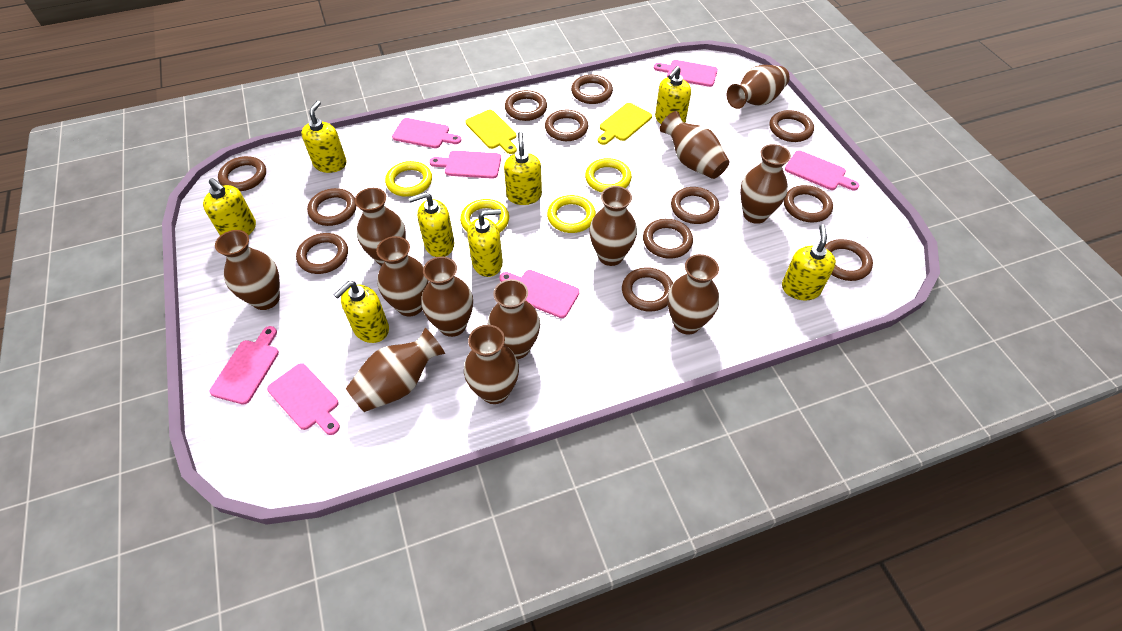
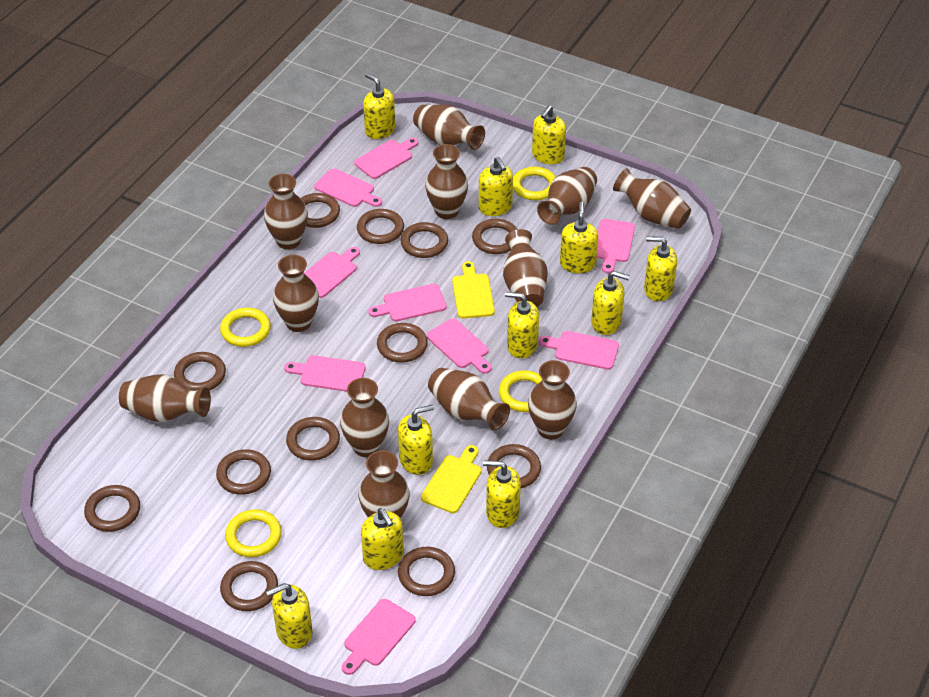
pink cutting board: 7 -> 9
yellow soap dispenser: 8 -> 11

